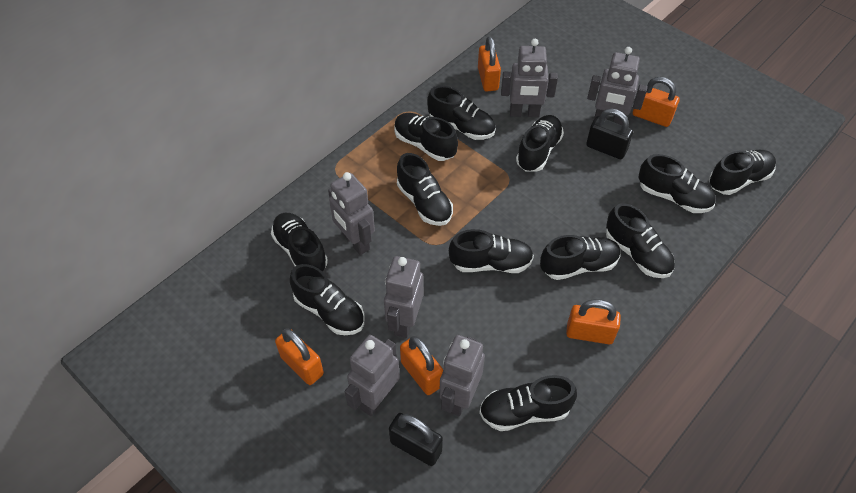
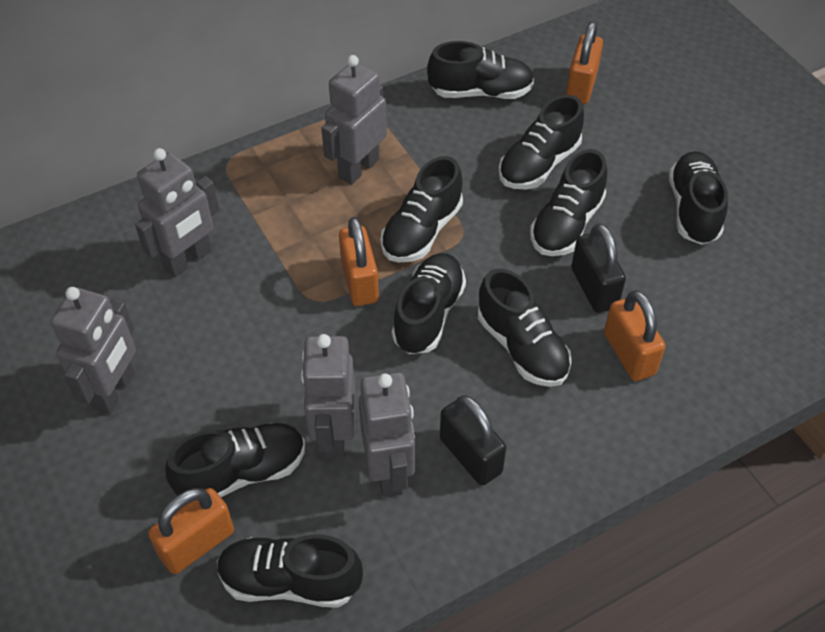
black shoe: 12 -> 9
grey robot: 6 -> 5
orange padlock: 5 -> 4

